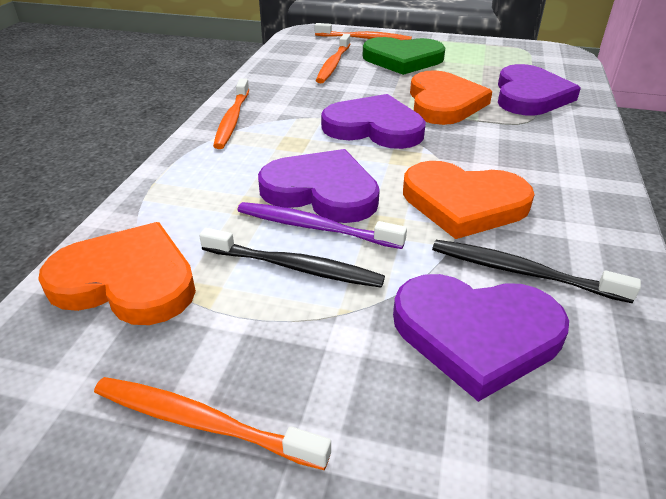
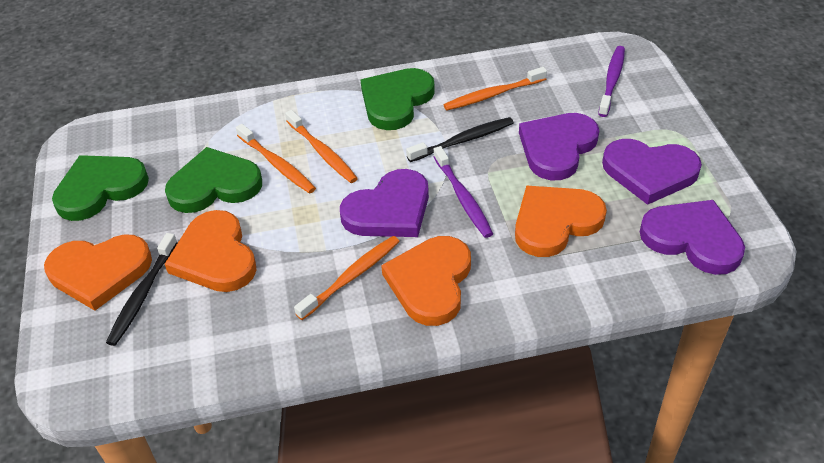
green heart: 1 -> 3
orange heart: 3 -> 4
purple toothbrush: 1 -> 2

